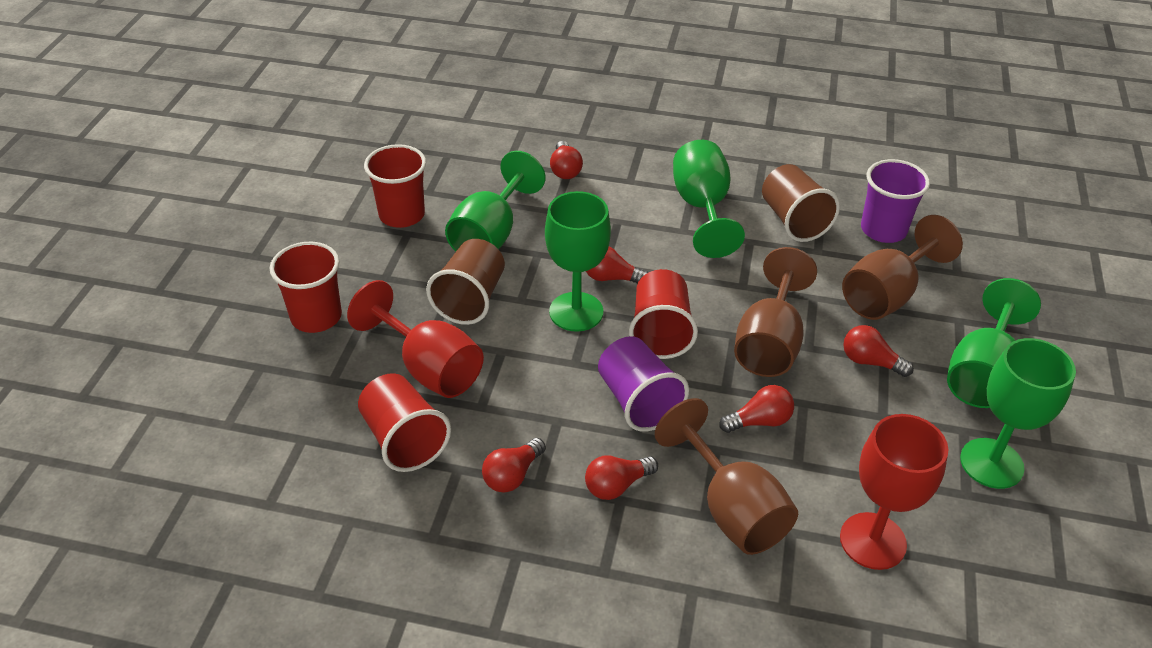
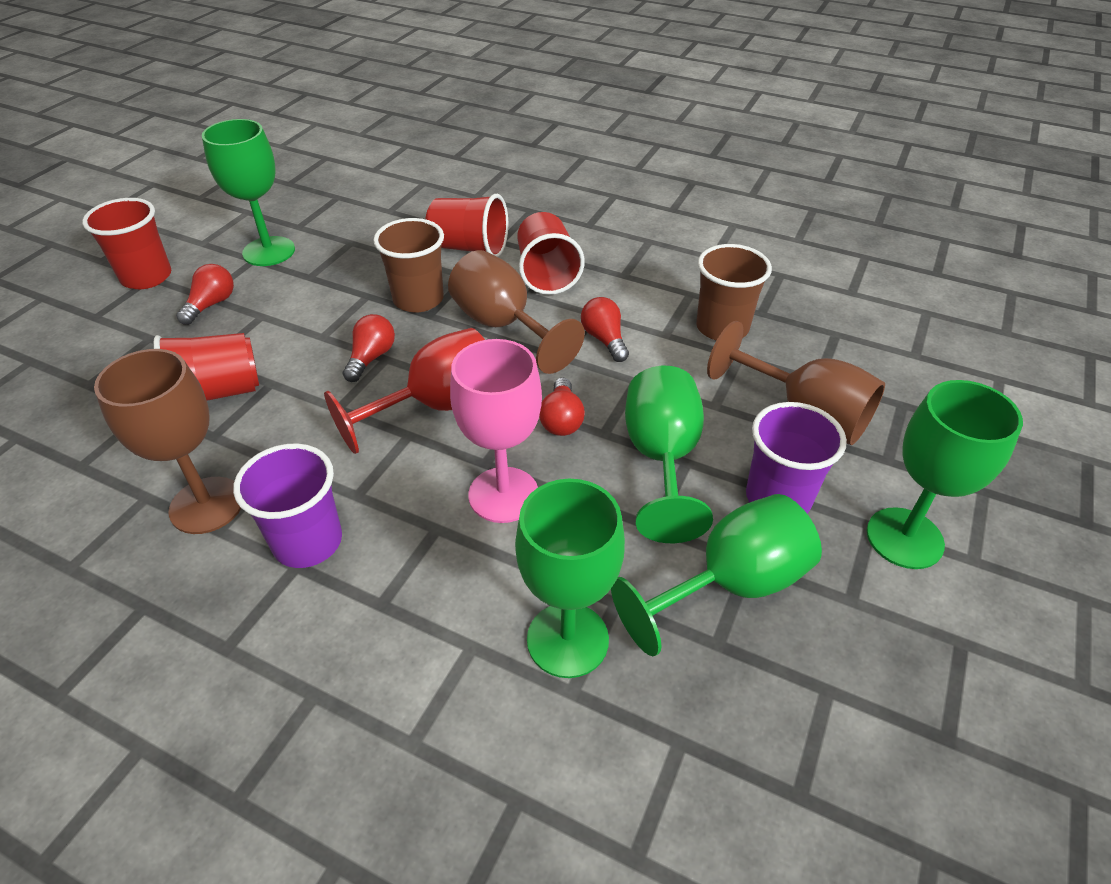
pink goblet: 0 -> 1
red goblet: 2 -> 1
red light bulb: 6 -> 4

